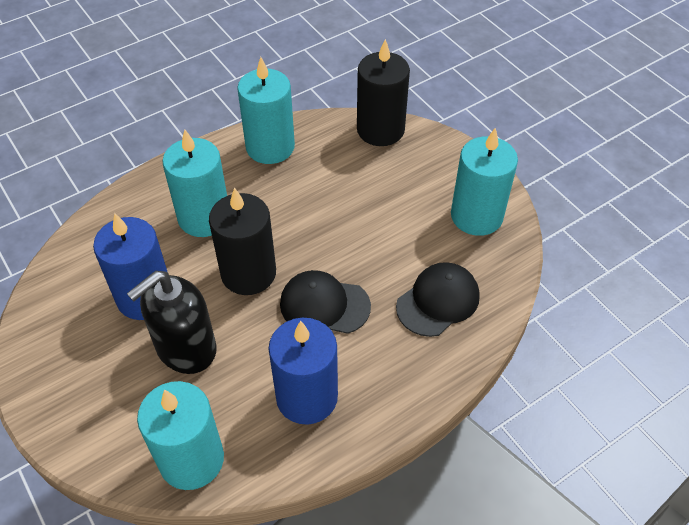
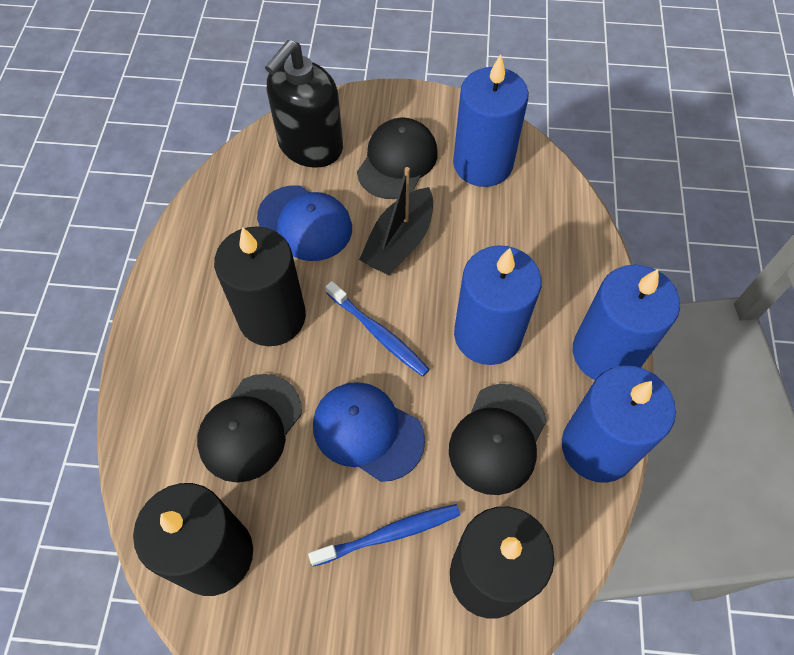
black boat: 0 -> 1
black candle: 2 -> 3
black cap: 2 -> 3
blue candle: 2 -> 4
blue cap: 0 -> 2
blue toothbrush: 0 -> 2
turquoise candle: 4 -> 0

